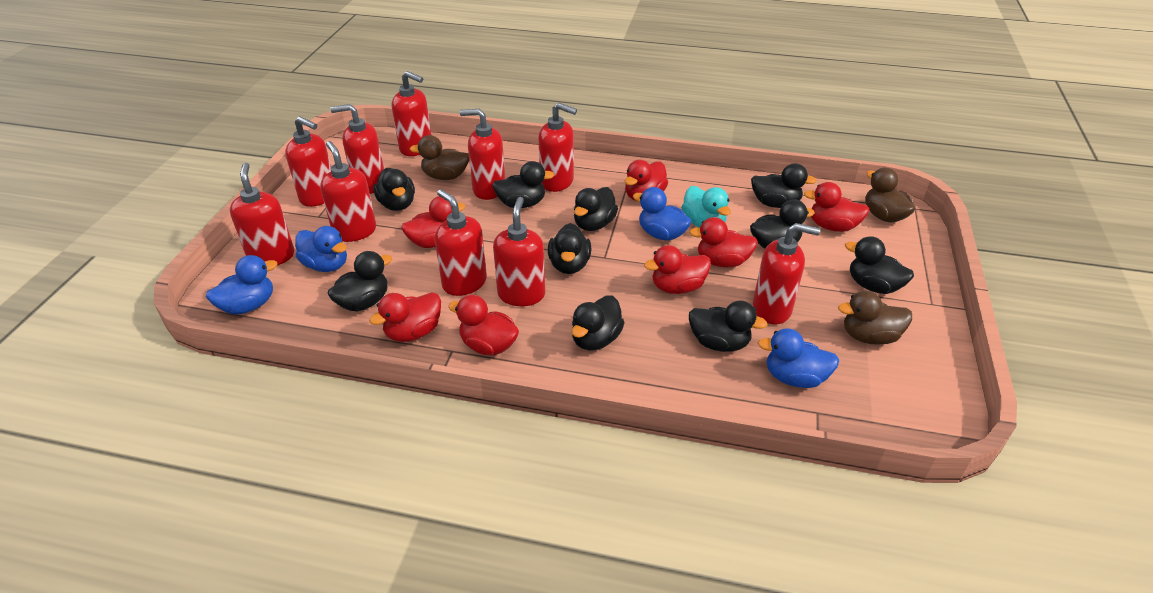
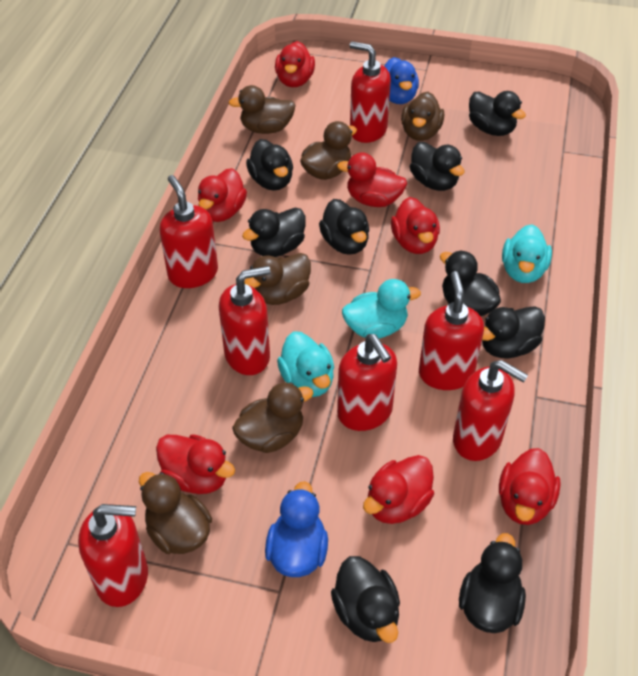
black duck: 10 -> 9
blue duck: 4 -> 2
brown duck: 3 -> 6
red soap dispenser: 10 -> 7
turquoise duck: 1 -> 3

